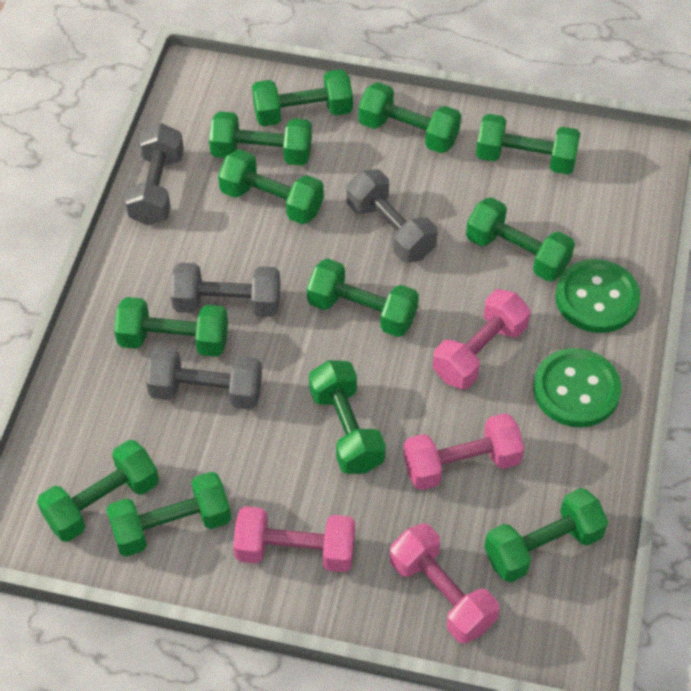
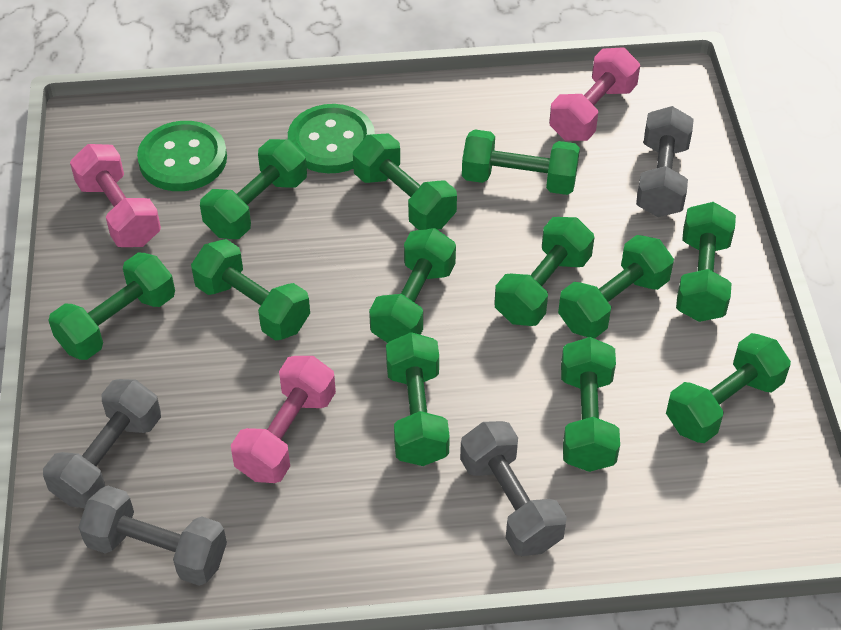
pink dumbbell: 4 -> 3

